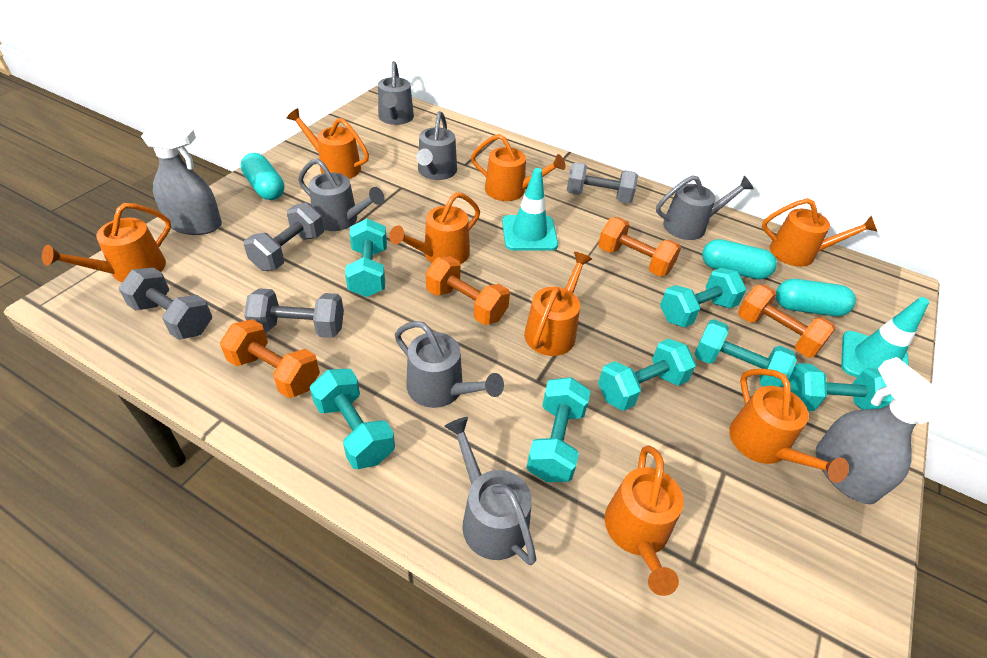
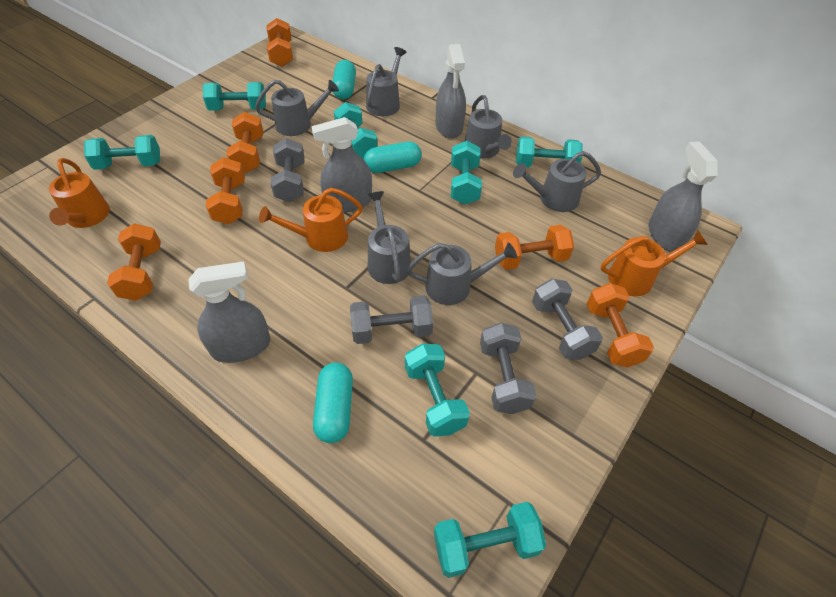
grey spray bottle: 2 -> 4
orange dumbbell: 4 -> 6
orange watering can: 8 -> 3
turquoise traffic cone: 2 -> 0

